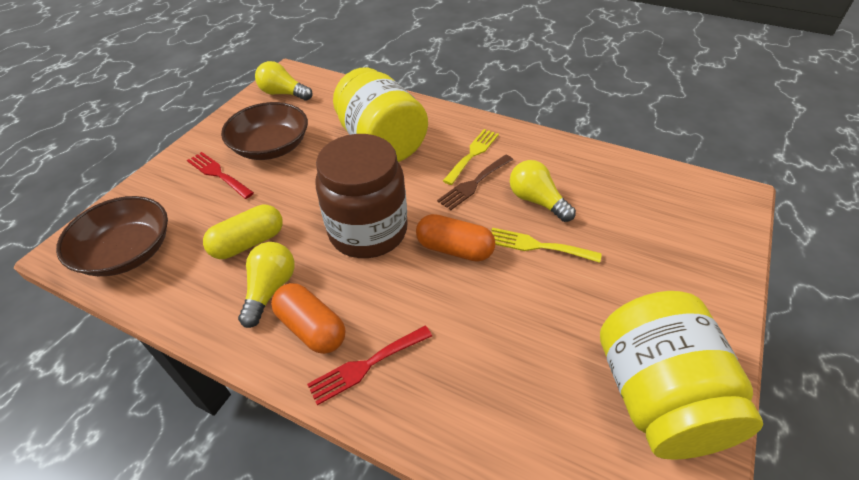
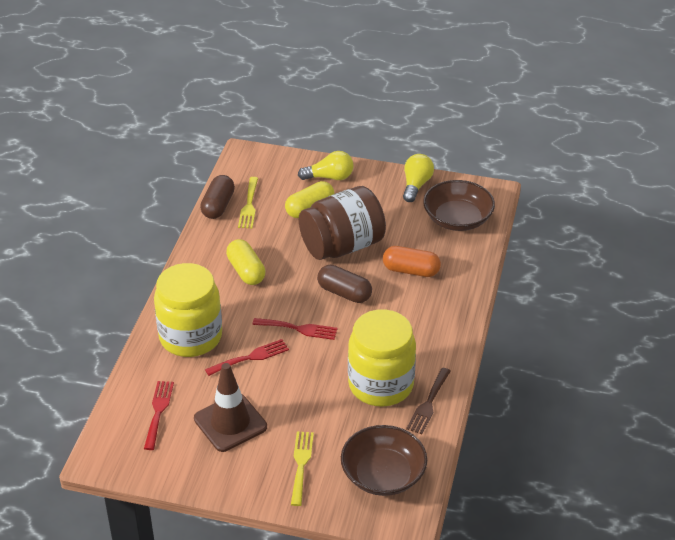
brown capsule: 0 -> 2
brown traffic cone: 0 -> 1
orange capsule: 2 -> 1
red fork: 2 -> 3
yellow capsule: 1 -> 2
yellow light bulb: 3 -> 2

